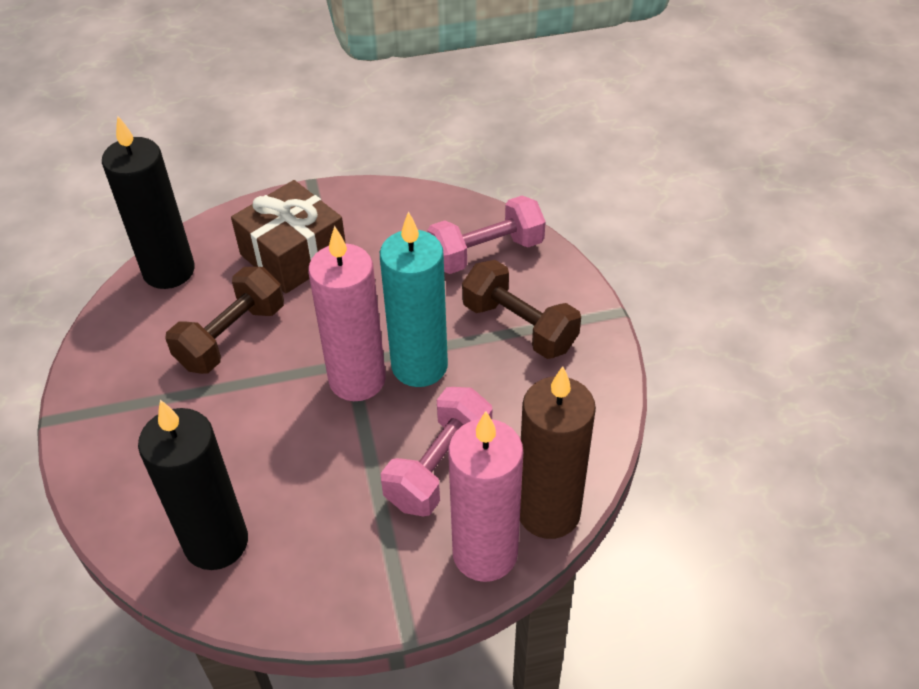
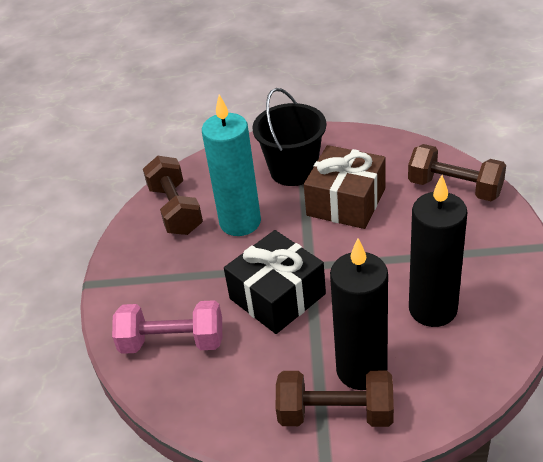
black bucket: 0 -> 1
black gift: 0 -> 1
brown candle: 1 -> 0
brown dumbbell: 2 -> 3
pink candle: 2 -> 0
pink dumbbell: 2 -> 1

